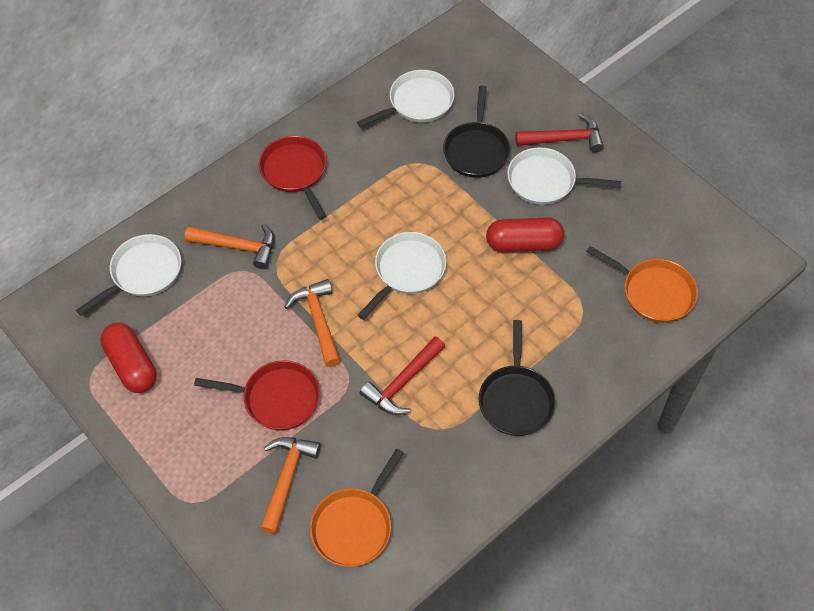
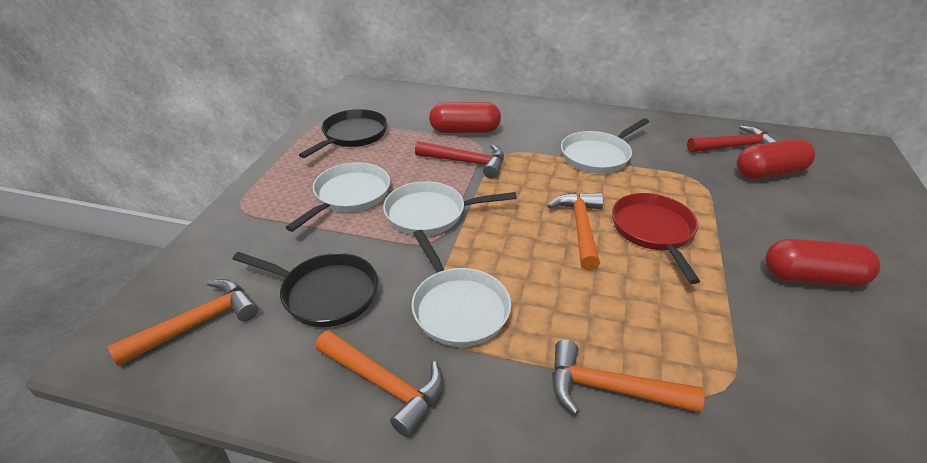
orange hammer: 3 -> 4
orange pan: 2 -> 0
red capsule: 2 -> 3
red pan: 2 -> 1

